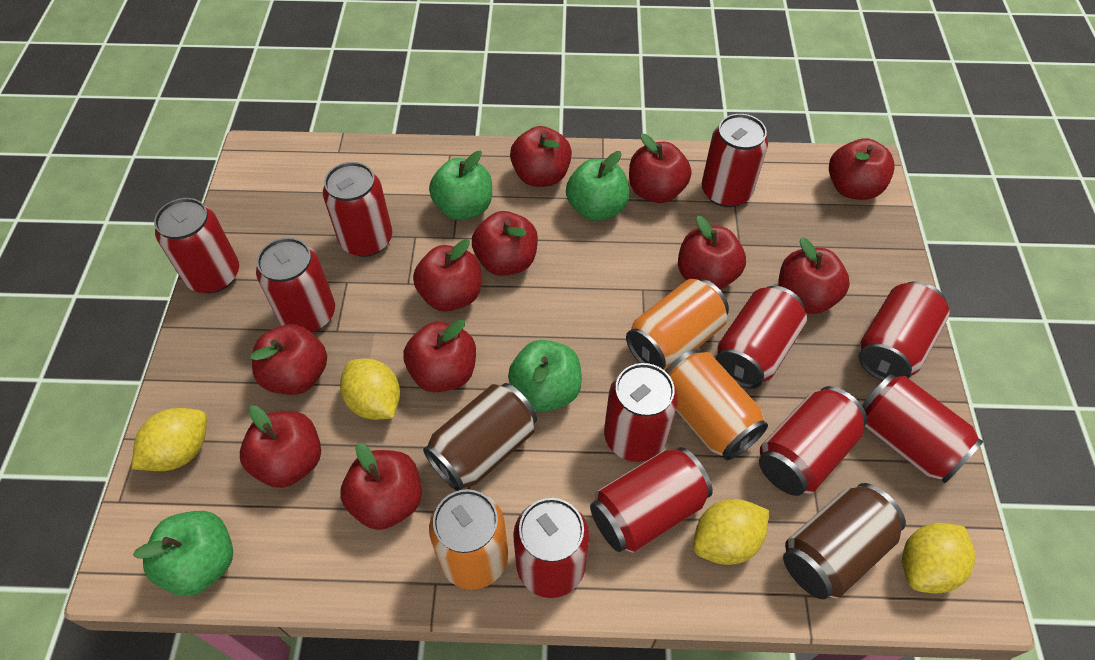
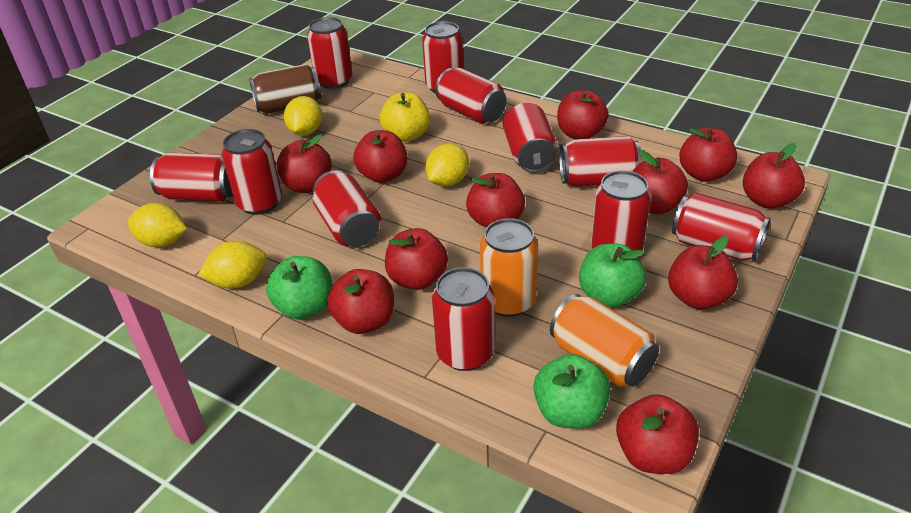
brown can: 2 -> 1
green apple: 4 -> 3
orange can: 3 -> 2
yellow apple: 0 -> 1

